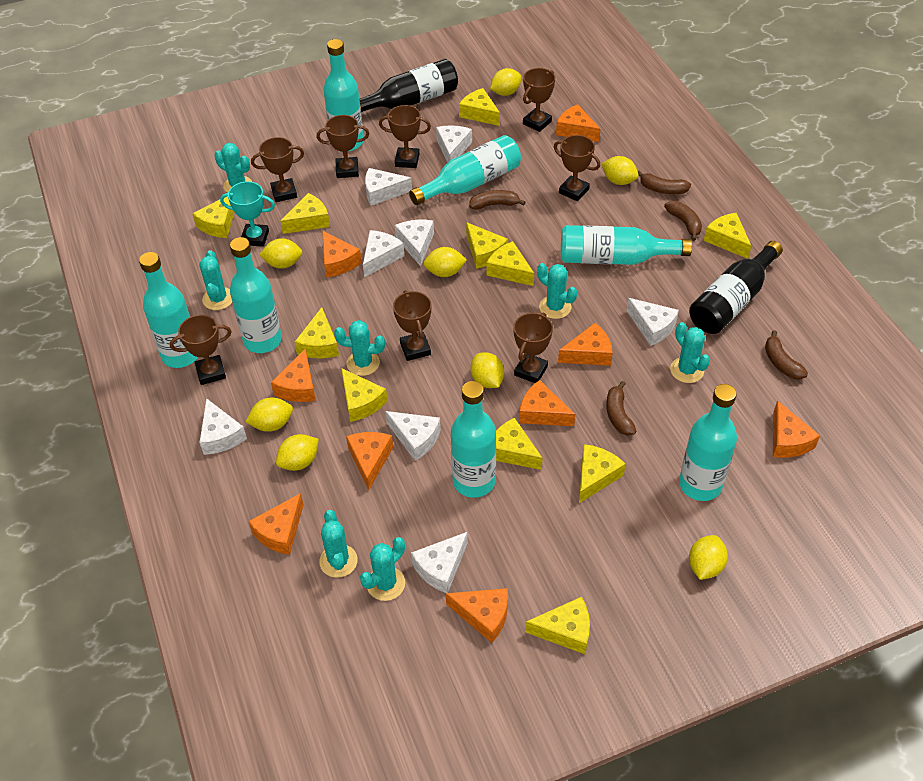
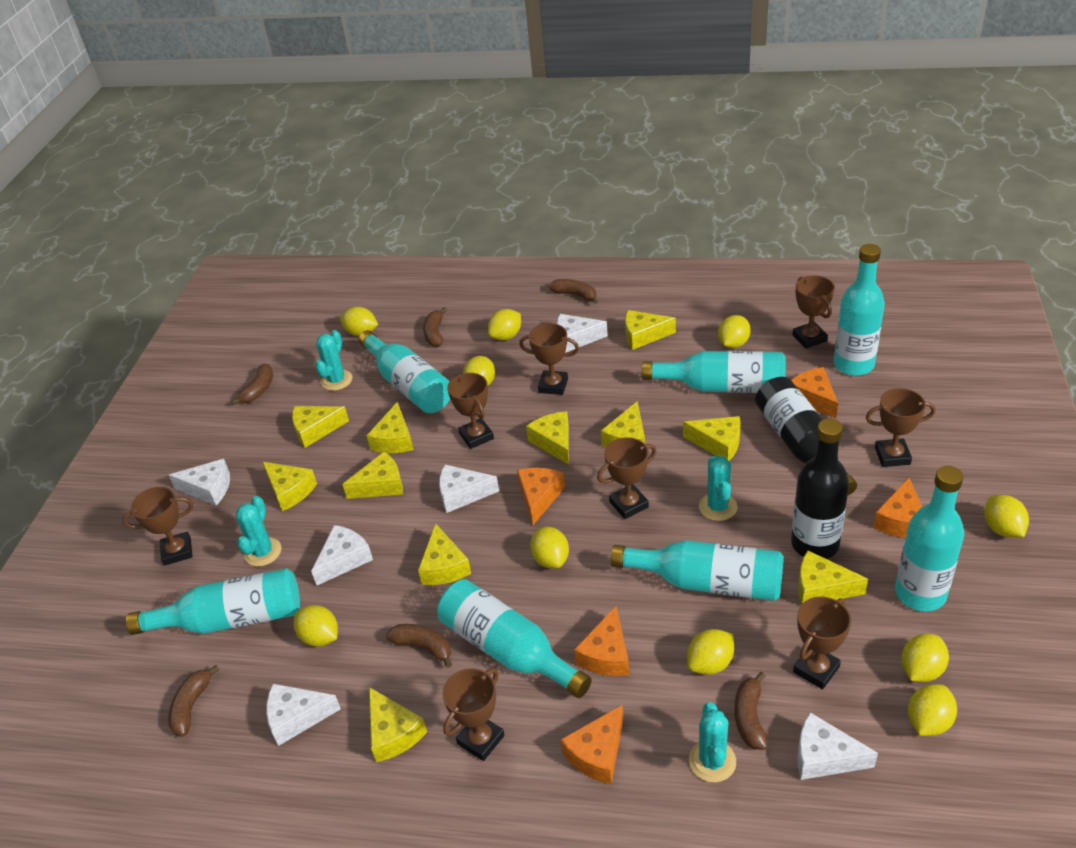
brown banana: 5 -> 6
orange cheese: 9 -> 5
turquoise cactus: 7 -> 4
turquoise trophy: 1 -> 0
white cheese: 8 -> 6
yellow lemon: 8 -> 10

